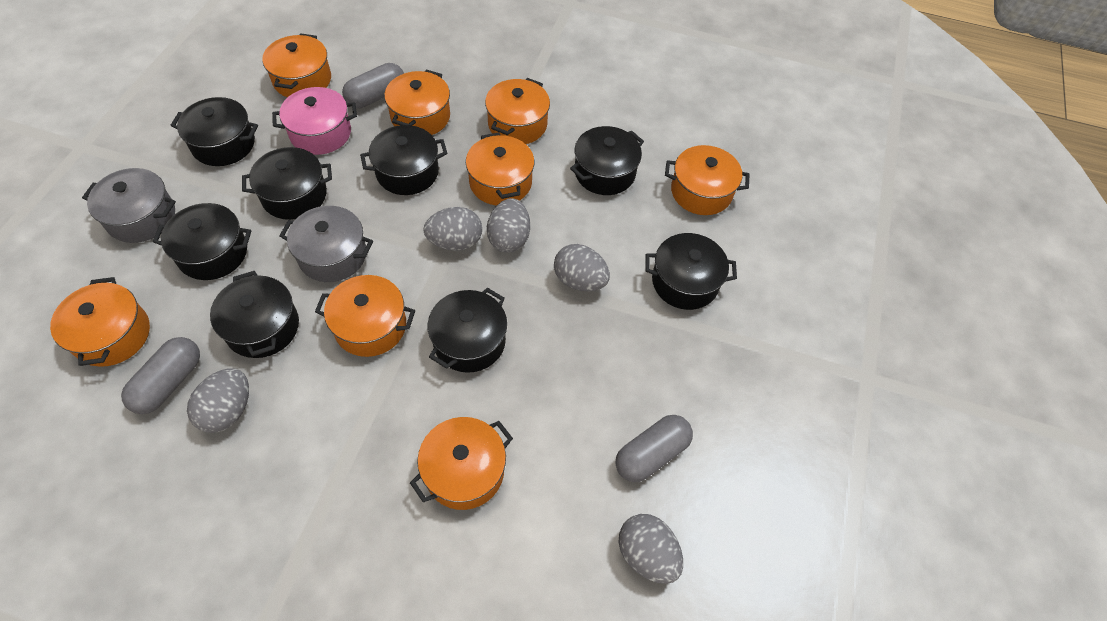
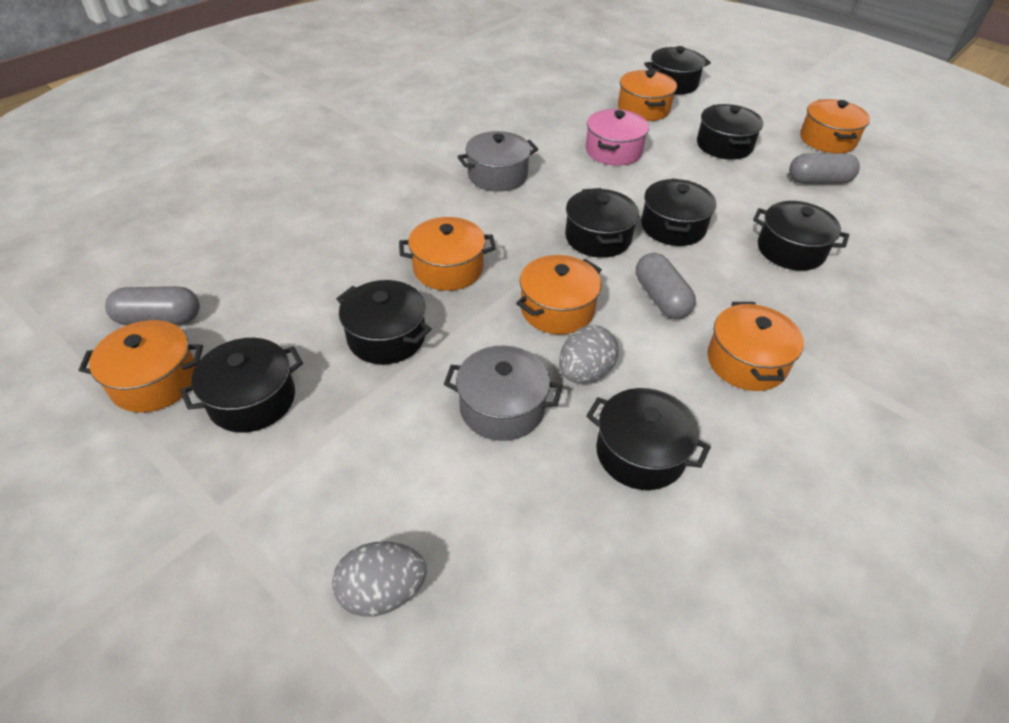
grey egg: 5 -> 2
orange pot: 8 -> 6

